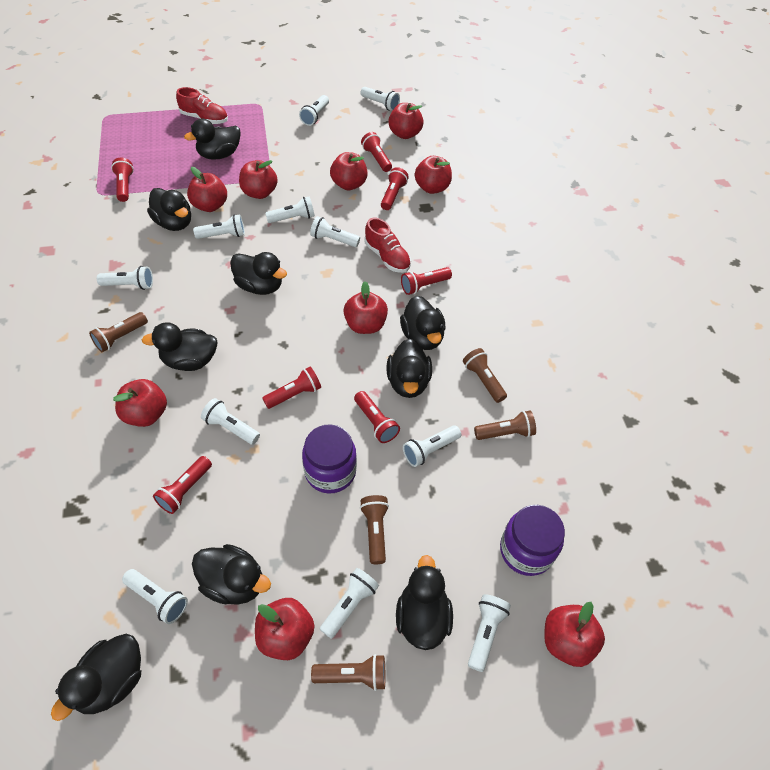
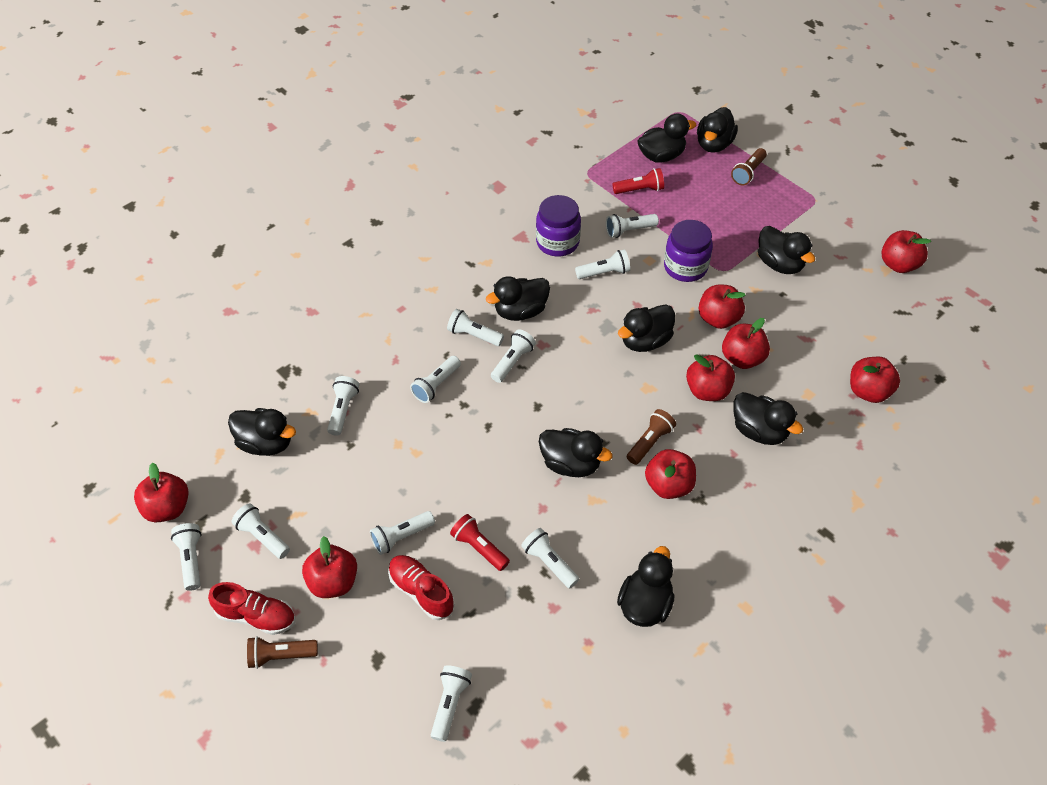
brown flashlight: 5 -> 3
red apple: 9 -> 8
red flashlight: 7 -> 2

